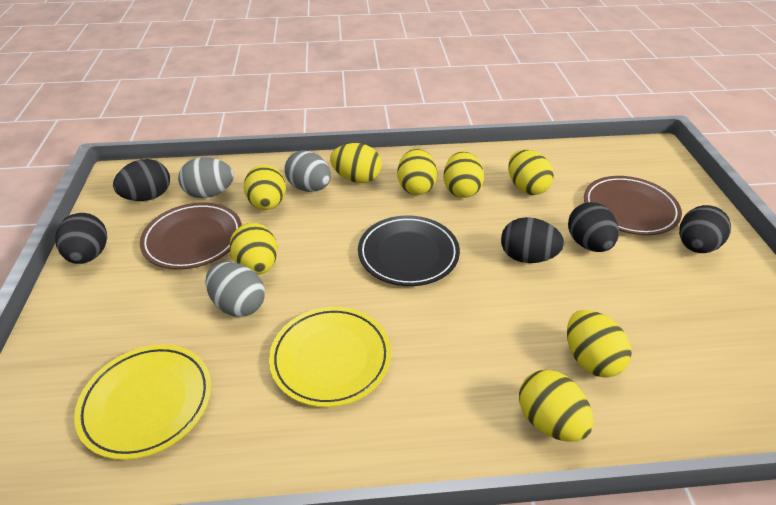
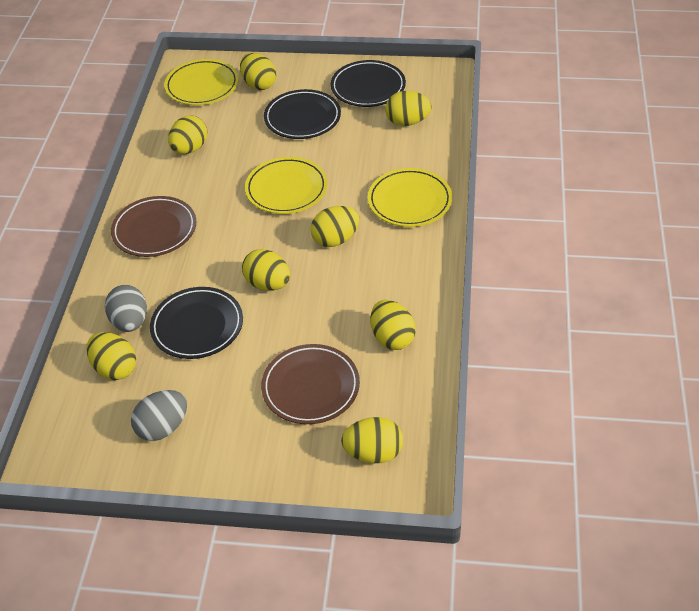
black egg: 5 -> 0
black plate: 1 -> 3
grey egg: 3 -> 2
yellow plate: 2 -> 3

